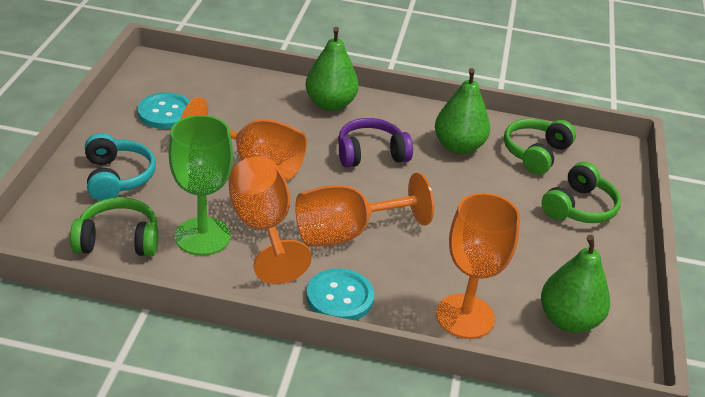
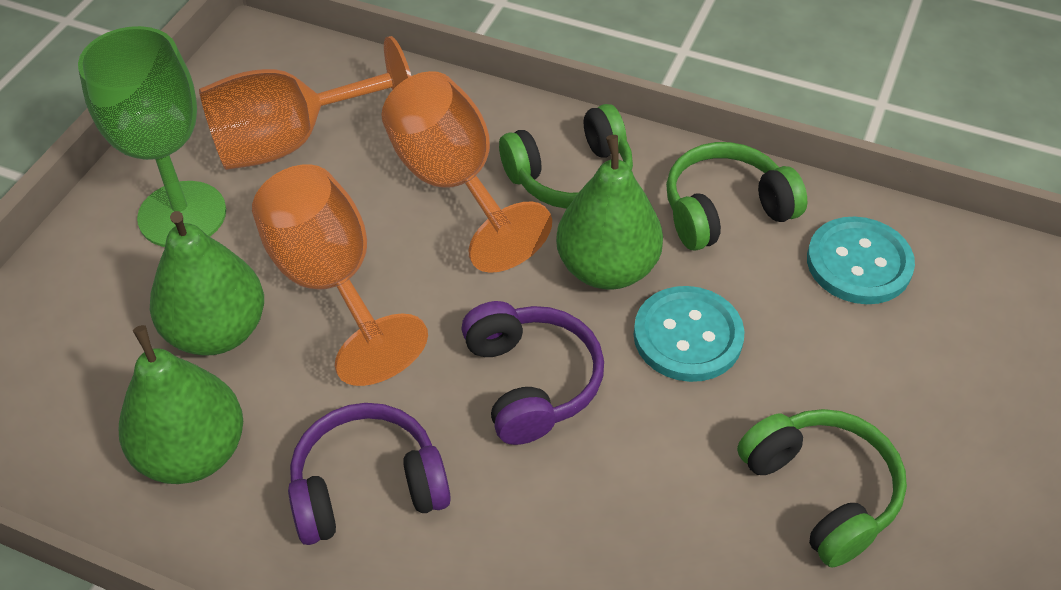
orange goblet: 4 -> 3
purple headphones: 1 -> 2
turquoise headphones: 1 -> 0

